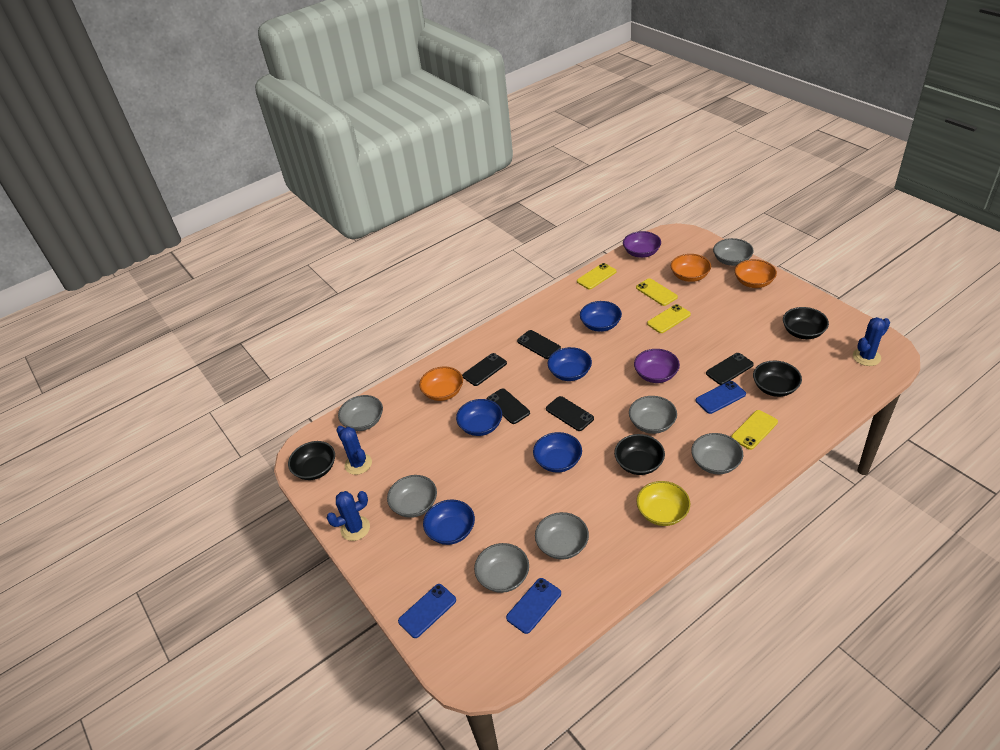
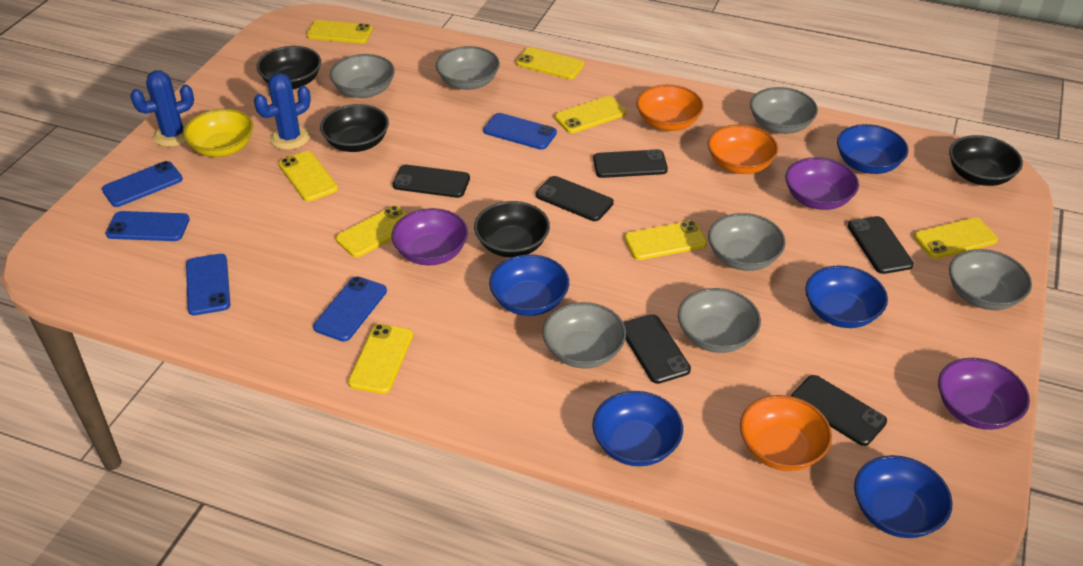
black phone: 5 -> 6
blue cactus: 3 -> 2
blue phone: 3 -> 5
purple bowl: 2 -> 3
yellow phone: 4 -> 8

